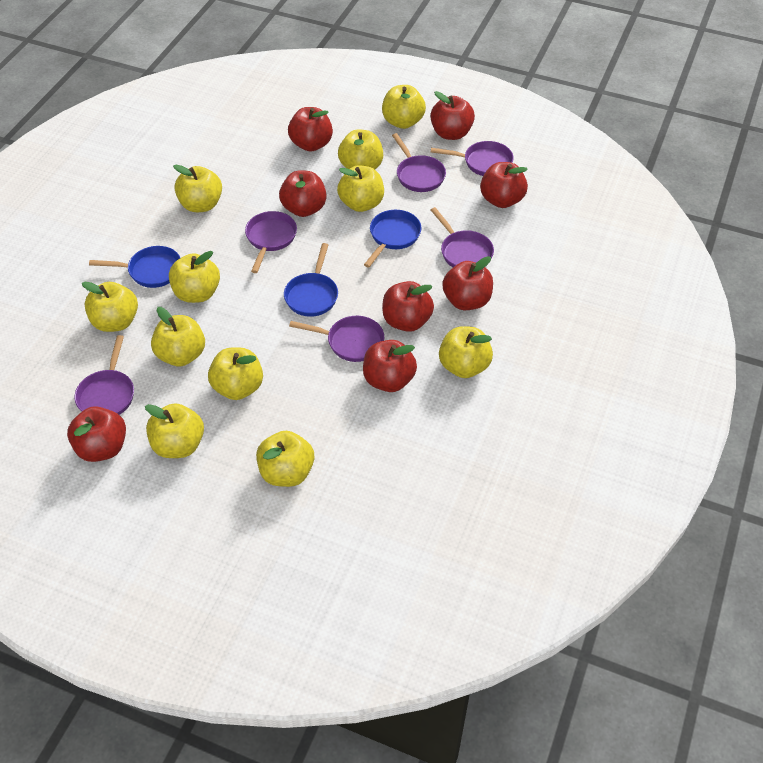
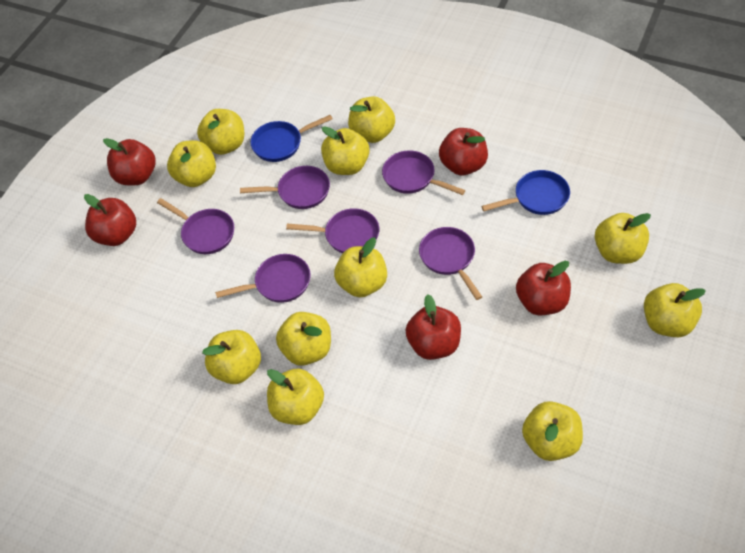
blue pan: 3 -> 2
red apple: 8 -> 5

